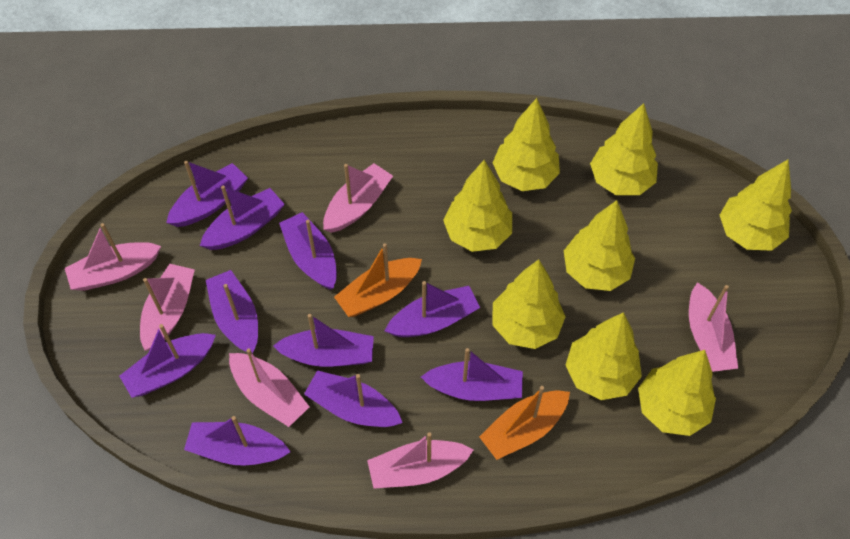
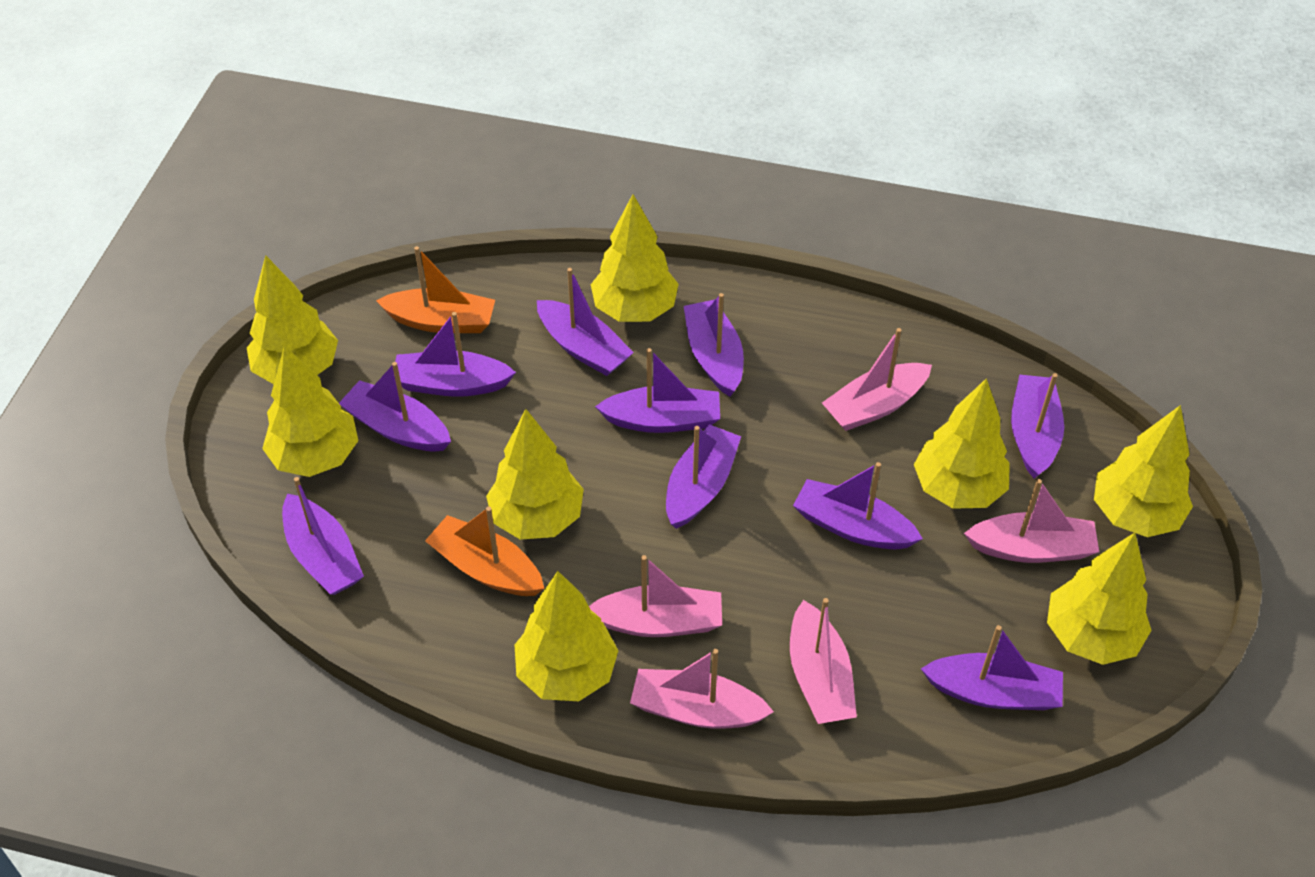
pink boat: 6 -> 5

